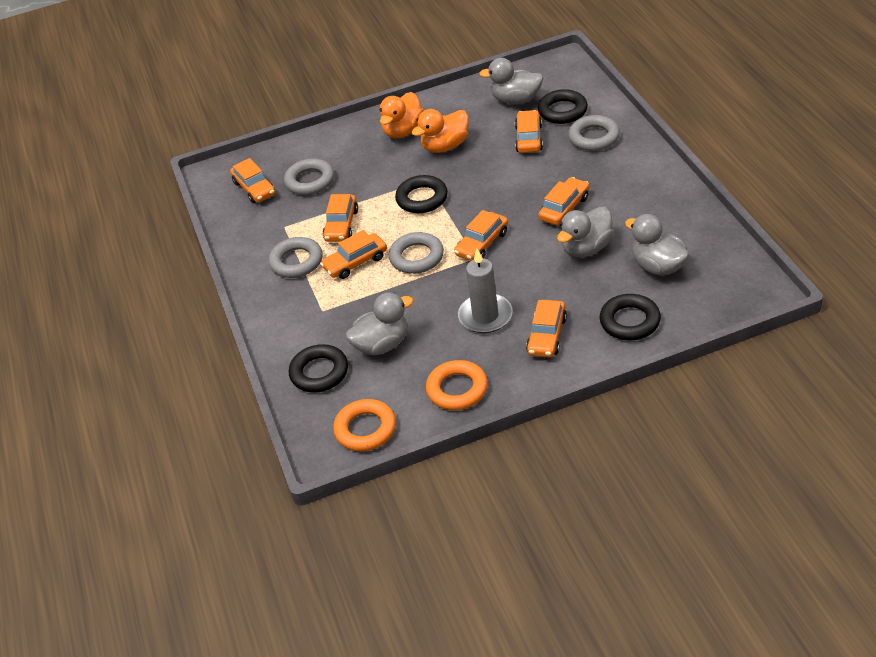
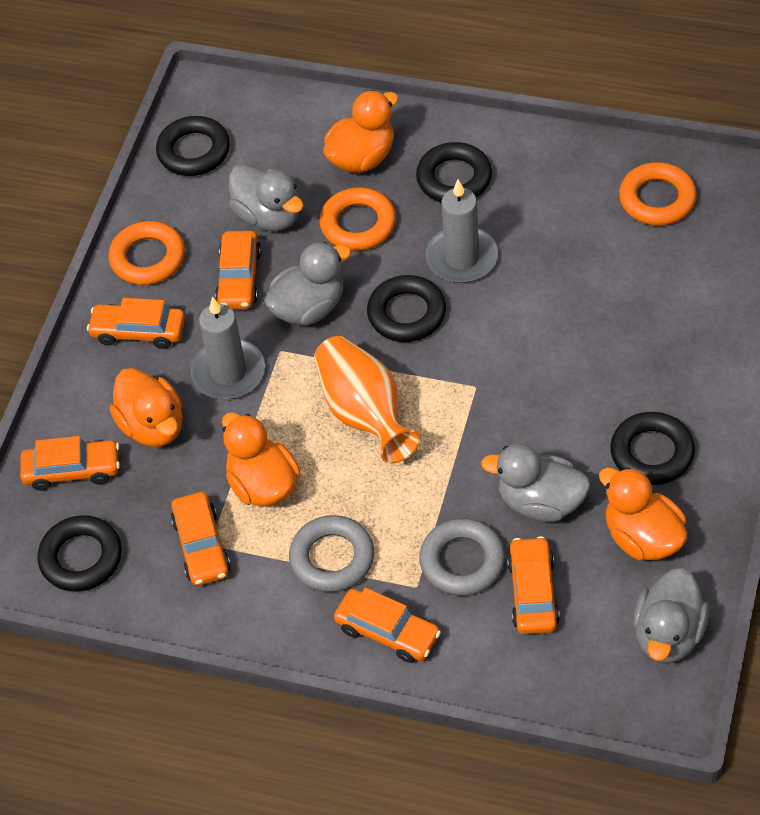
black ring: 4 -> 5
grey candle: 1 -> 2
grey ring: 4 -> 2
orange car: 7 -> 6
orange duck: 2 -> 4
orange ring: 2 -> 3
orange vase: 0 -> 1

